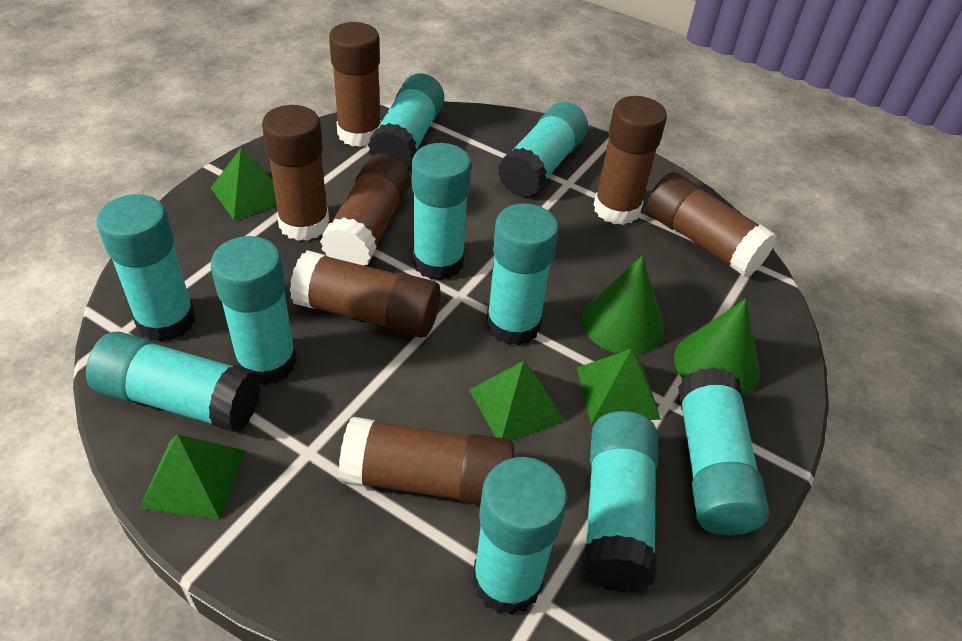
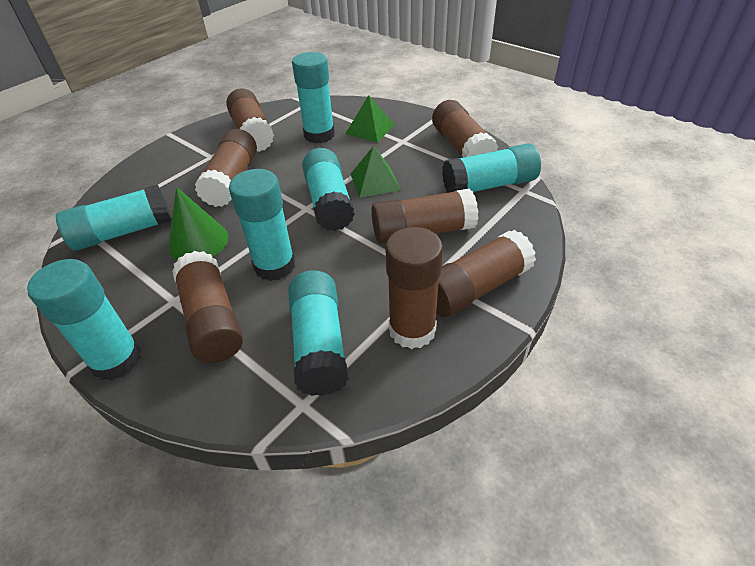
green cone: 2 -> 1
green pyramid: 4 -> 2
turquoise glue stick: 10 -> 7

